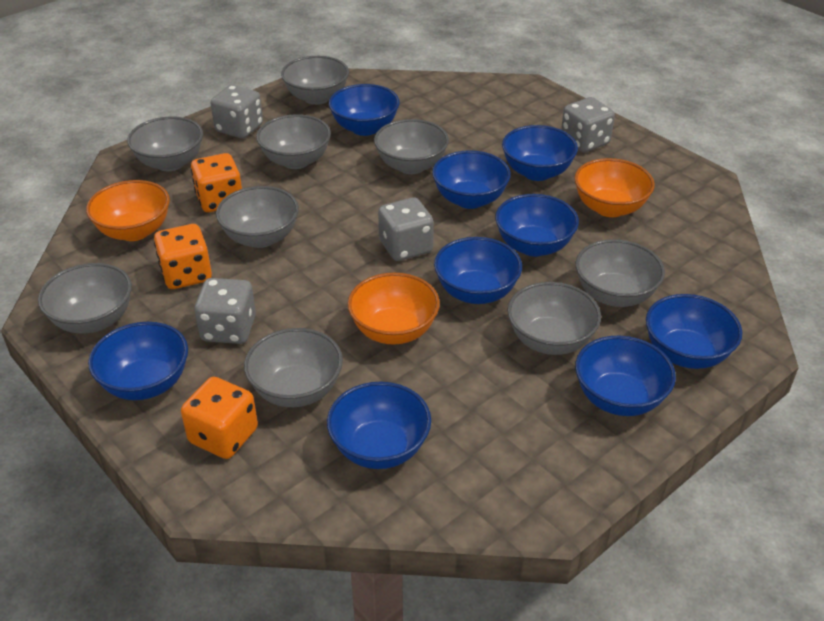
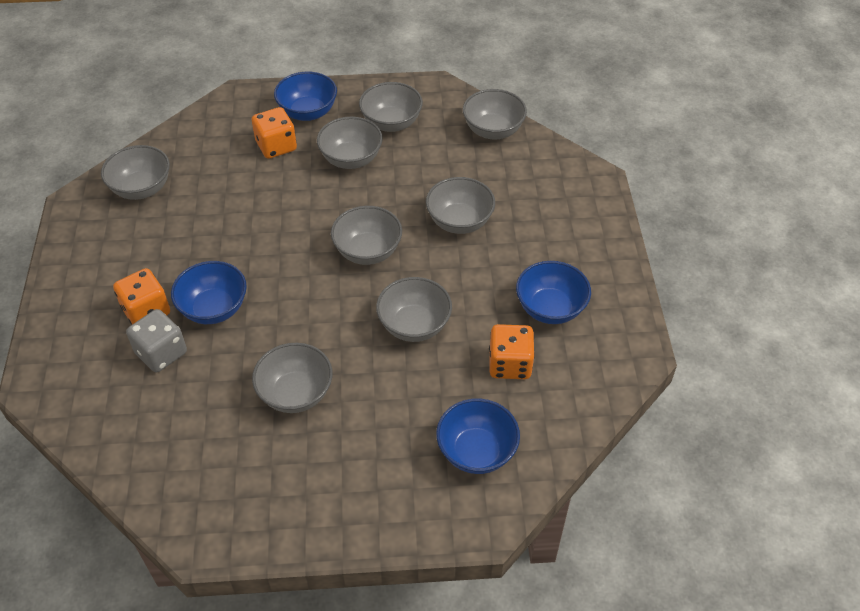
blue bowl: 9 -> 4
grey bowl: 9 -> 8
grey dice: 4 -> 1
orange bowl: 3 -> 0

